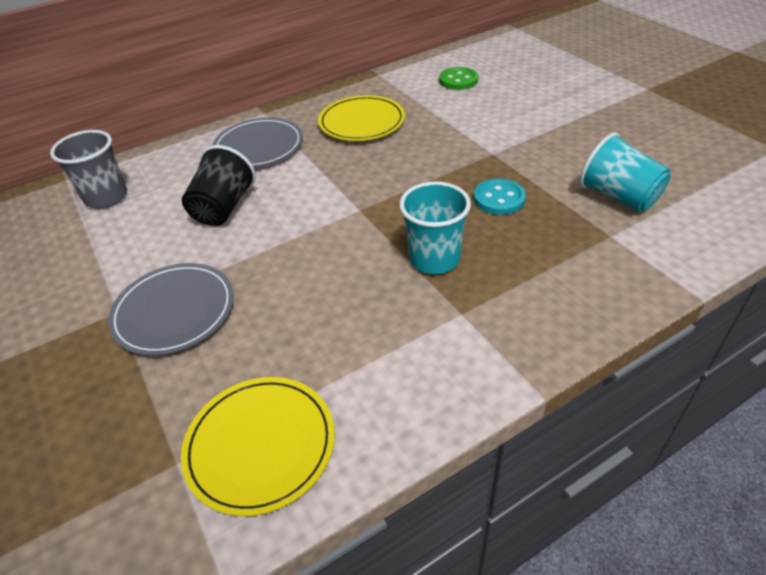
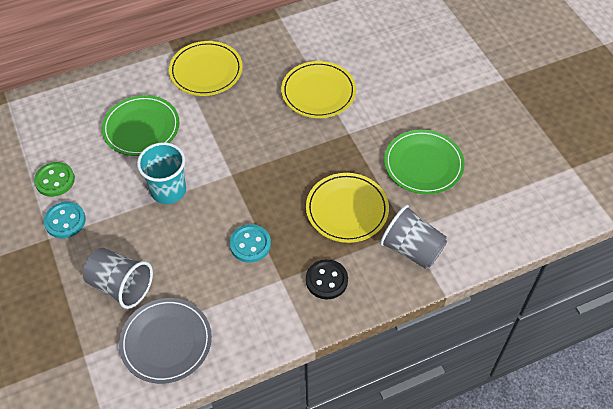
black button: 0 -> 1
black cup: 1 -> 0
green plate: 0 -> 2
grey cup: 1 -> 2
grey plate: 2 -> 1
turquoise button: 1 -> 2
turquoise cup: 2 -> 1
yellow plate: 2 -> 3

